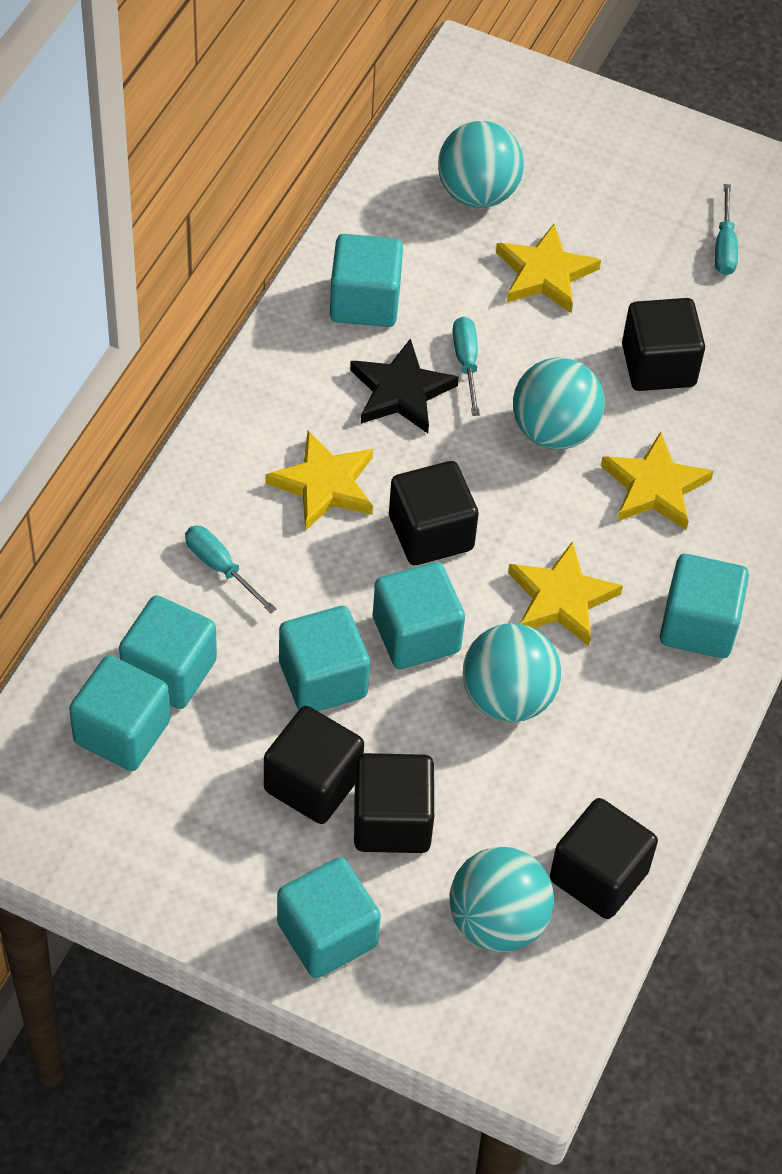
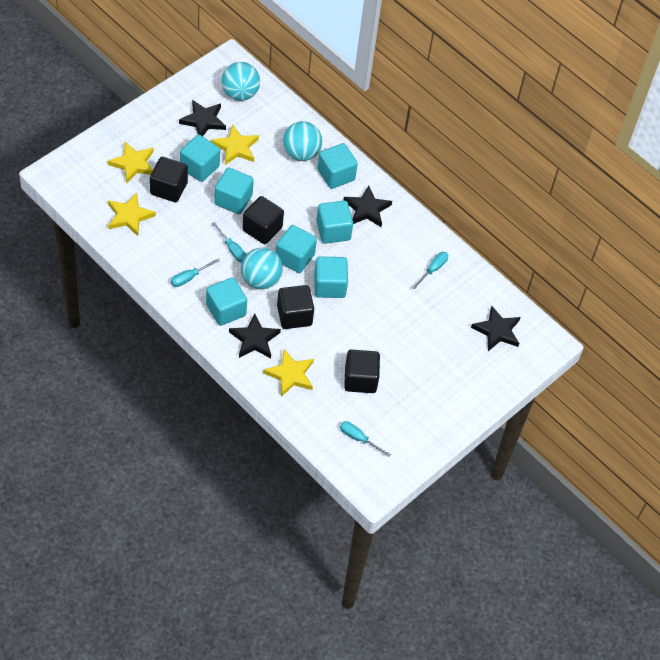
black cube: 5 -> 4
black star: 1 -> 4
turquoise ball: 4 -> 3
turquoise screwdriver: 3 -> 4

